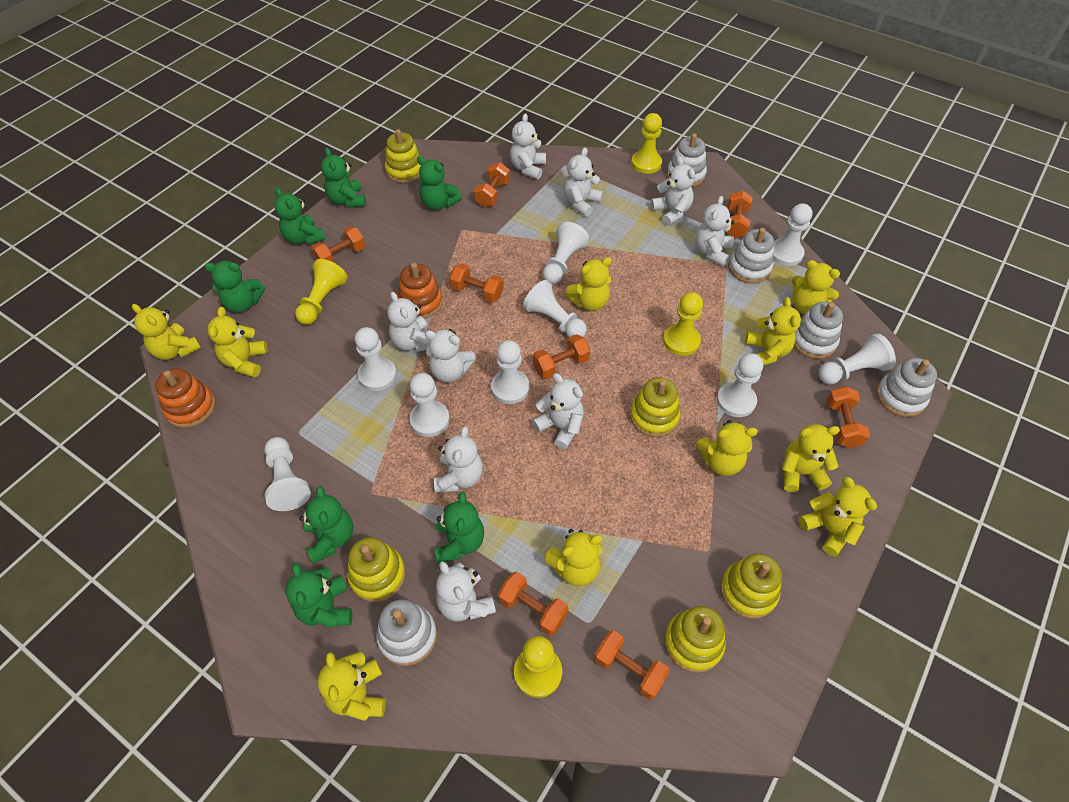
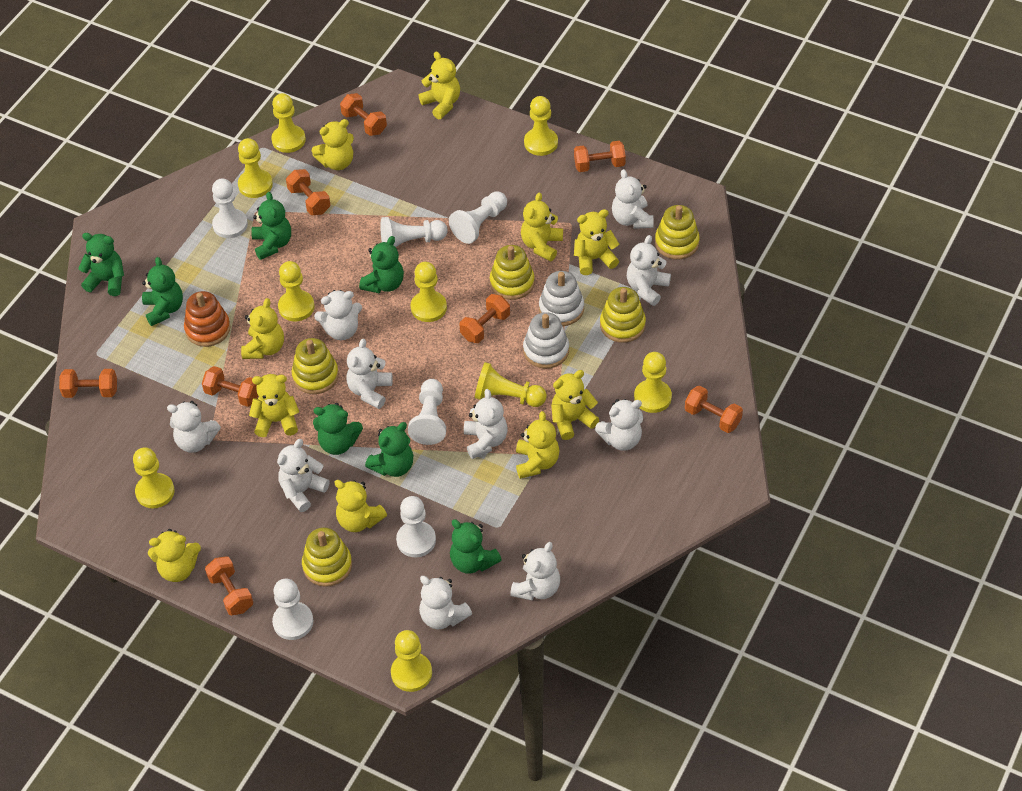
orange stacking toy: 2 -> 1
white pawn: 9 -> 6
white stacking toy: 5 -> 2
white teddy bear: 9 -> 10
yellow pawn: 4 -> 9

